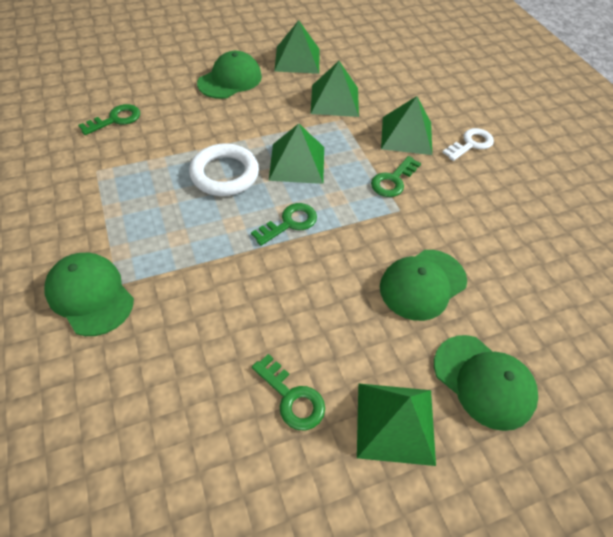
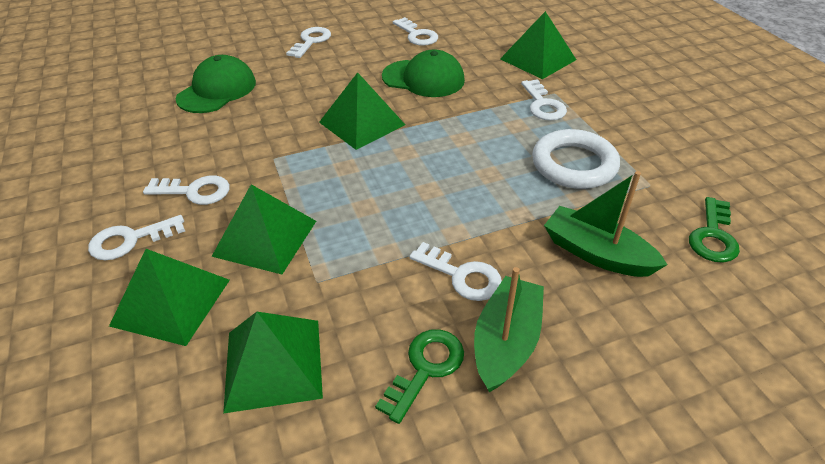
green boat: 0 -> 2
green cap: 4 -> 2
green key: 4 -> 2
white key: 1 -> 6

